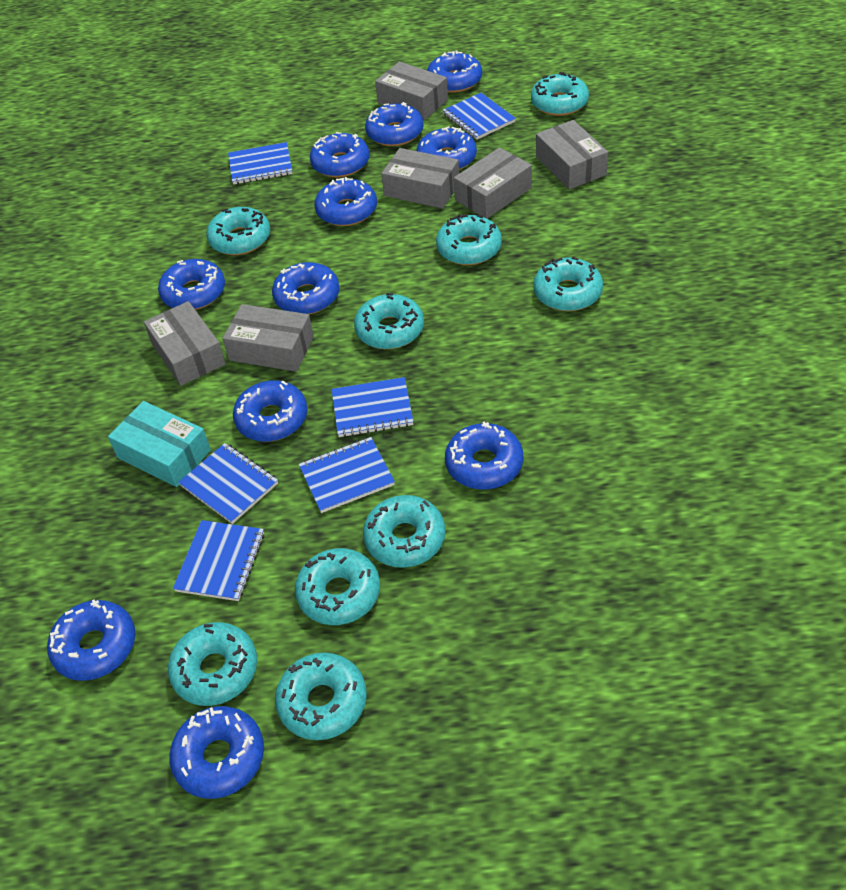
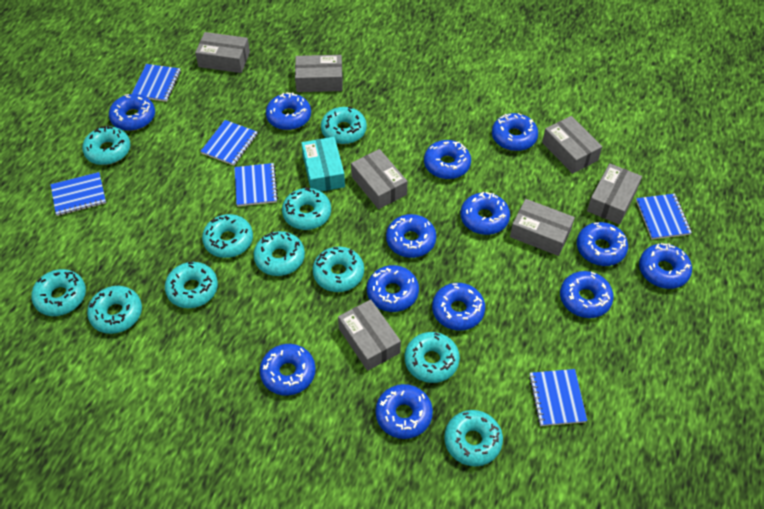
blue donut: 11 -> 13
grey box: 6 -> 7
turquoise donut: 9 -> 11

